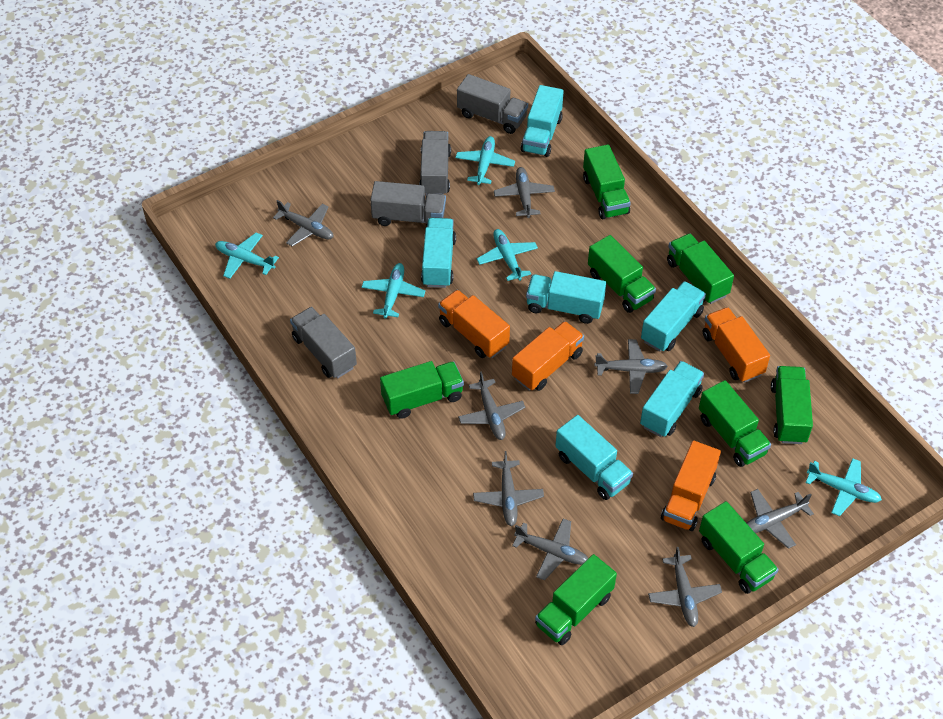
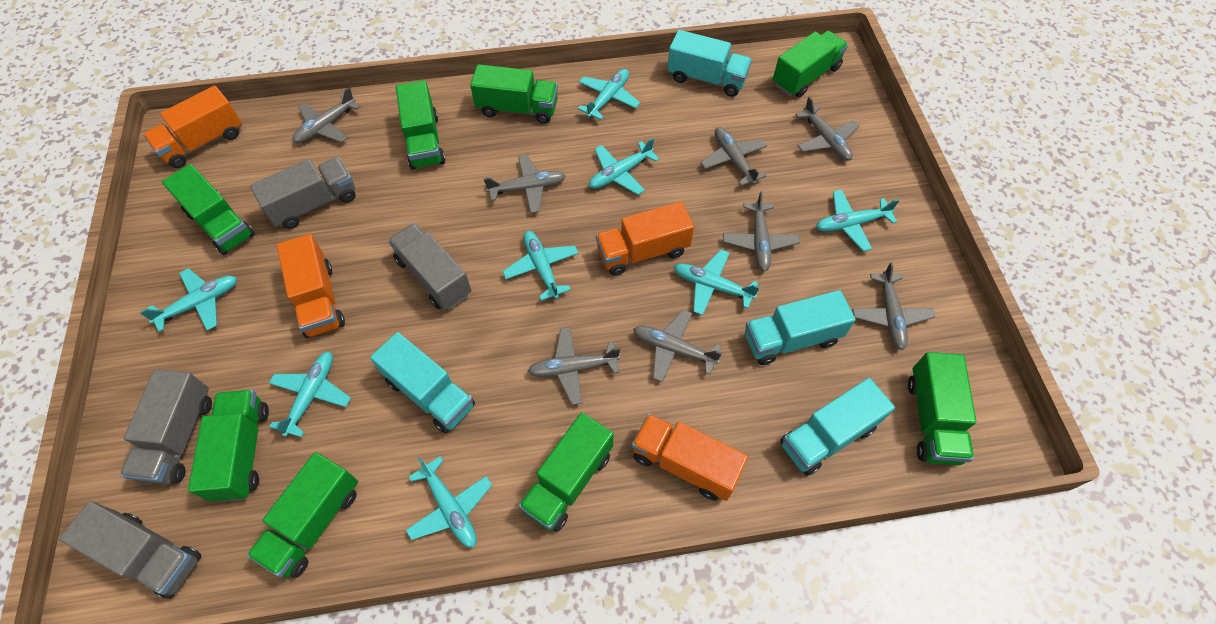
turquoise plane: 5 -> 8
turquoise truck: 6 -> 4

